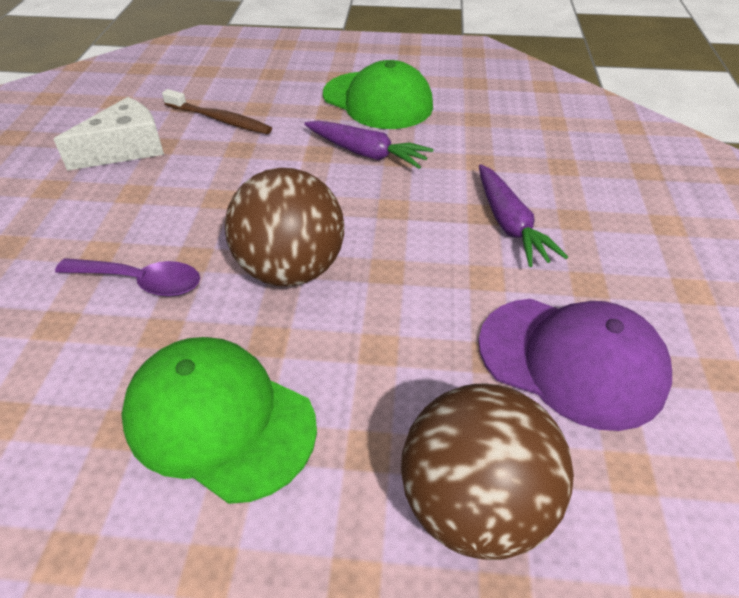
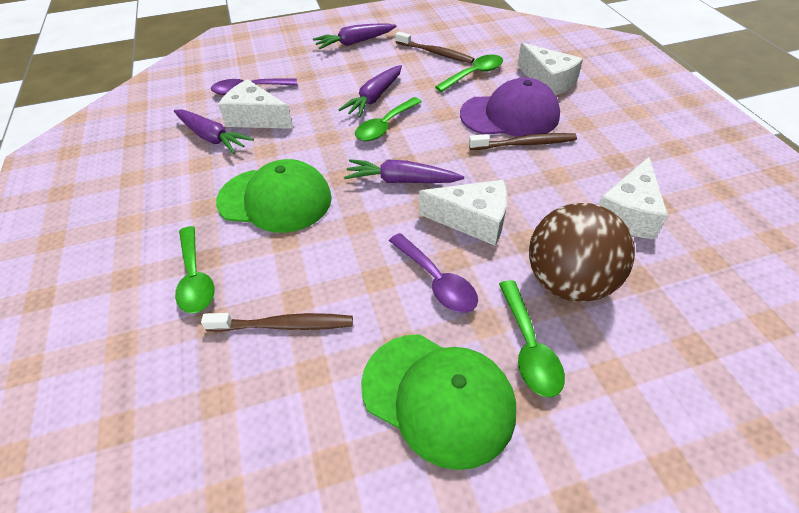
brown ball: 2 -> 1
brown toothbrush: 1 -> 3
green spoon: 0 -> 4
purple carrot: 2 -> 4
purple spoon: 1 -> 2
white cheese: 1 -> 4

